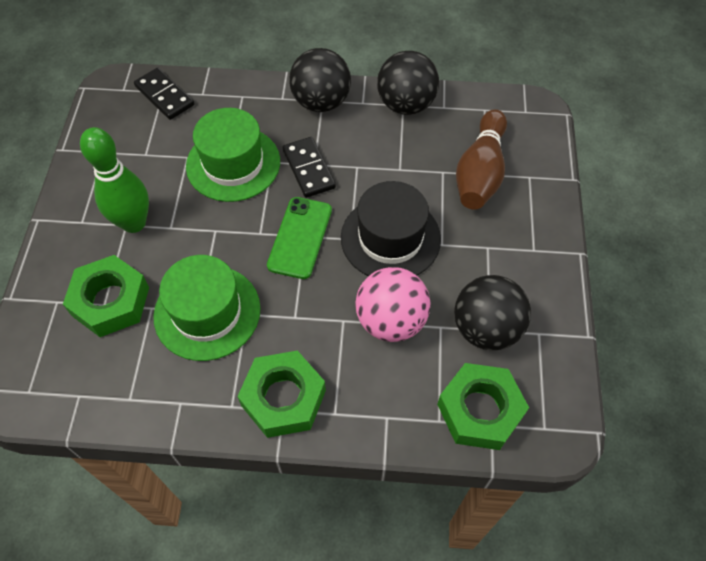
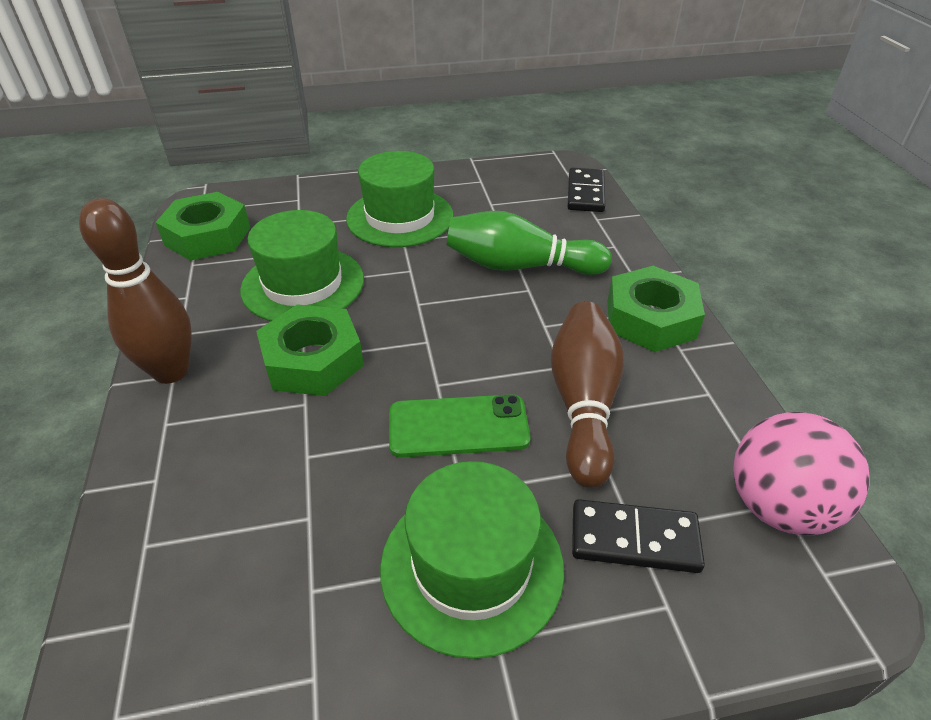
black ball: 3 -> 0
black hat: 1 -> 0
brown bowling pin: 1 -> 2
green hat: 2 -> 3

